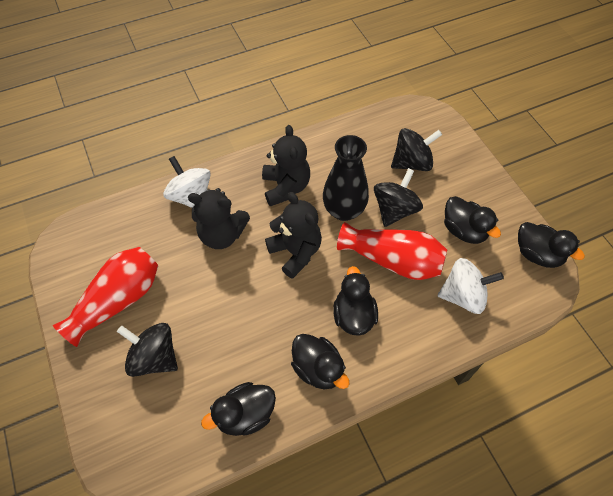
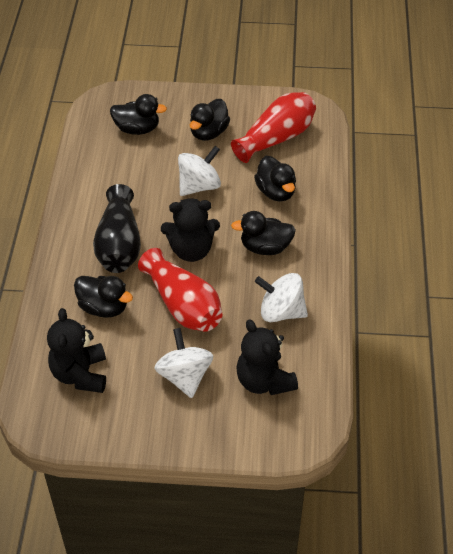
black spinning top: 3 -> 0
white spinning top: 2 -> 3

